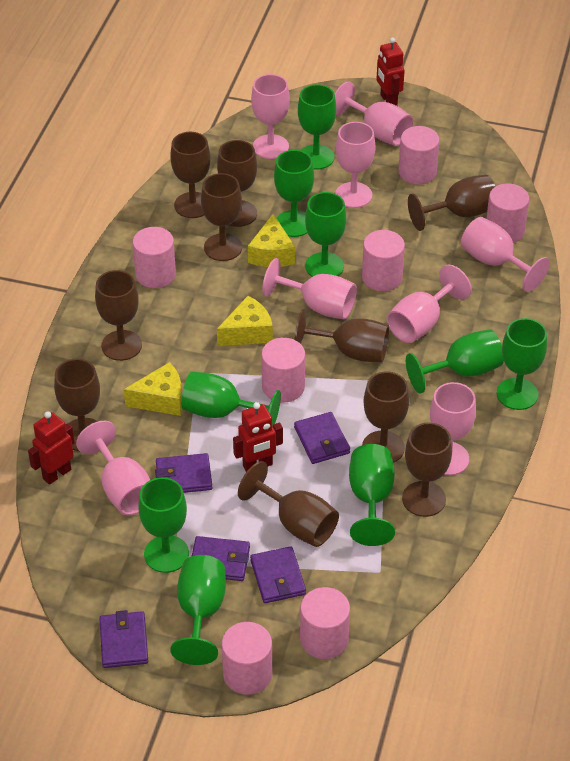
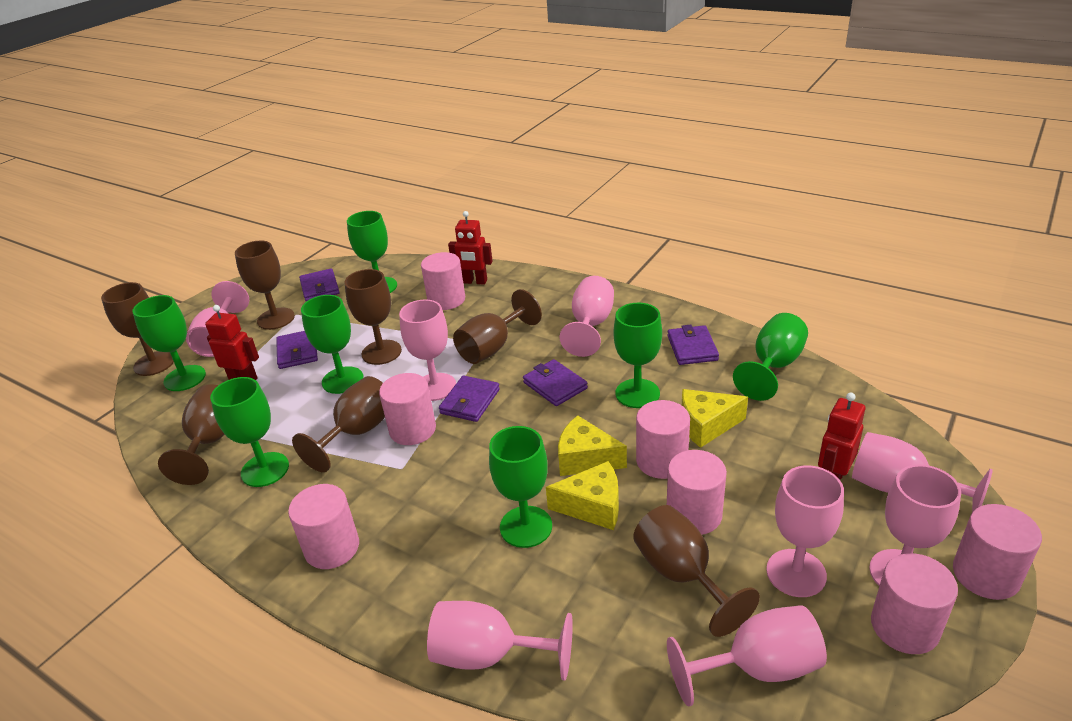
brown goblet: 10 -> 7
green goblet: 9 -> 7

